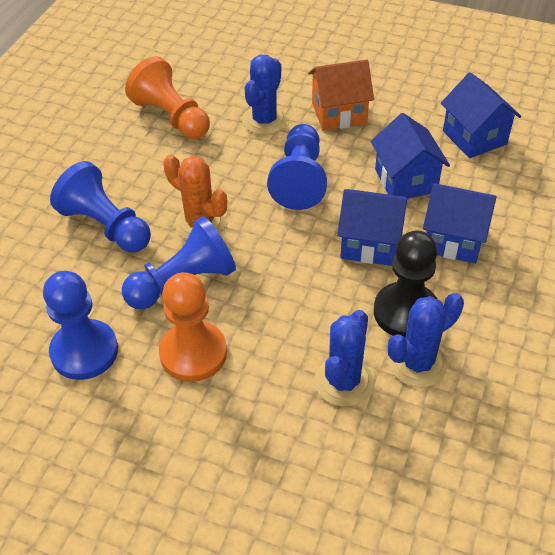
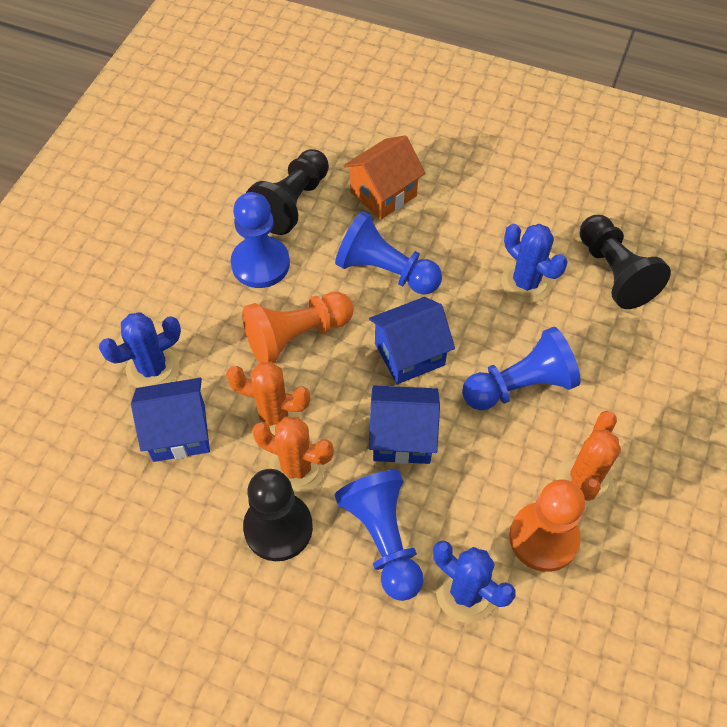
black pawn: 1 -> 3
blue house: 4 -> 3
orange cactus: 1 -> 3

